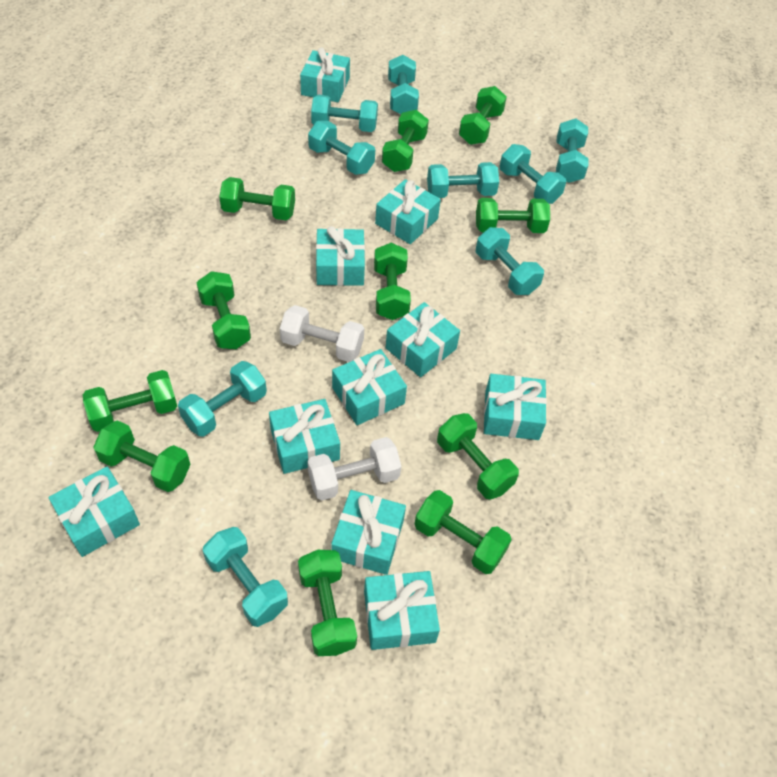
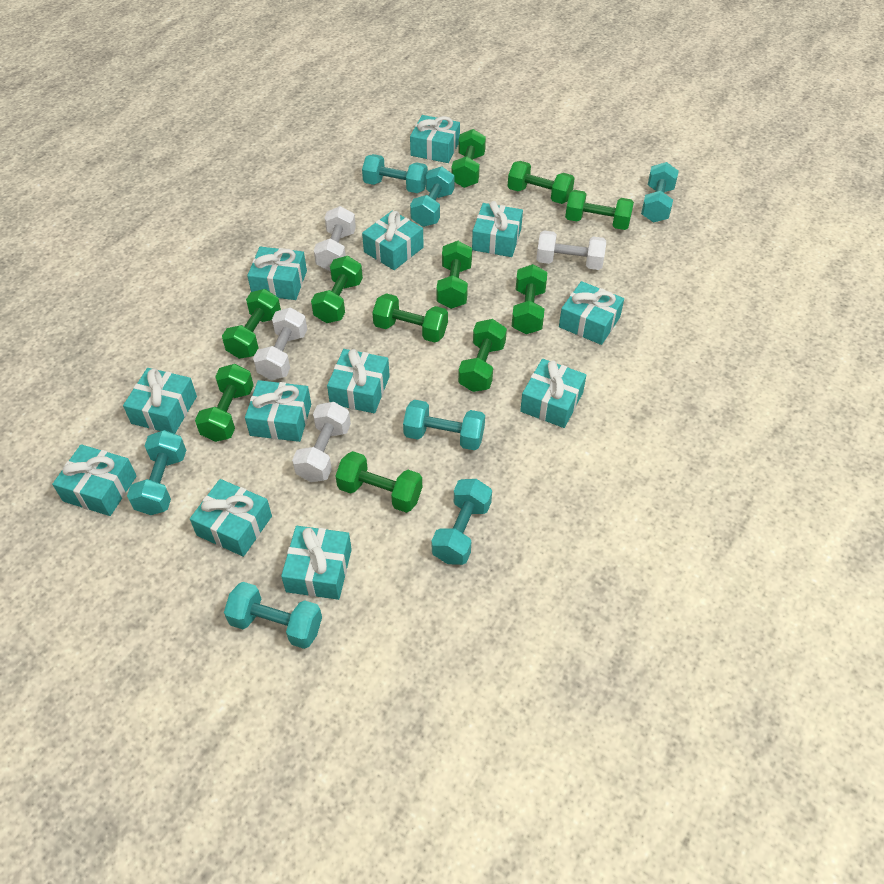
turquoise dumbbell: 9 -> 7
turquoise gift: 10 -> 12
white dumbbell: 2 -> 4

